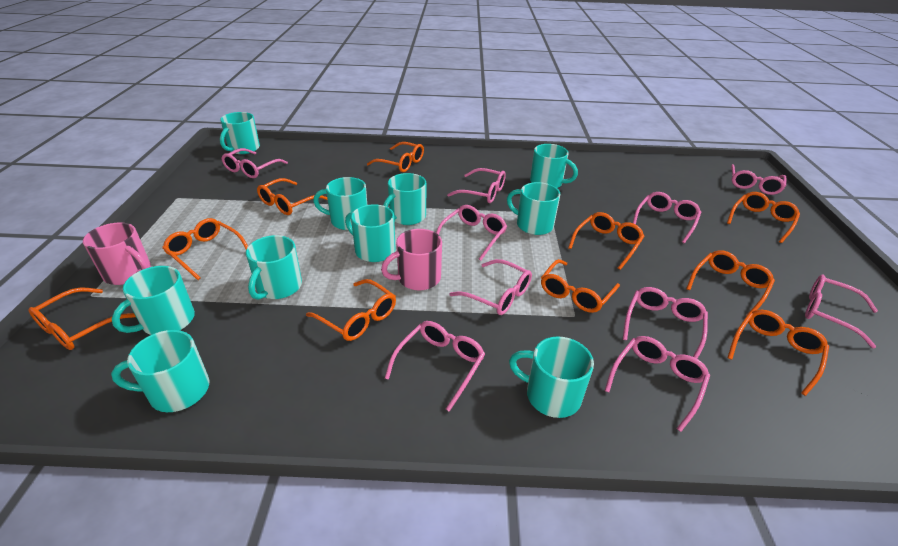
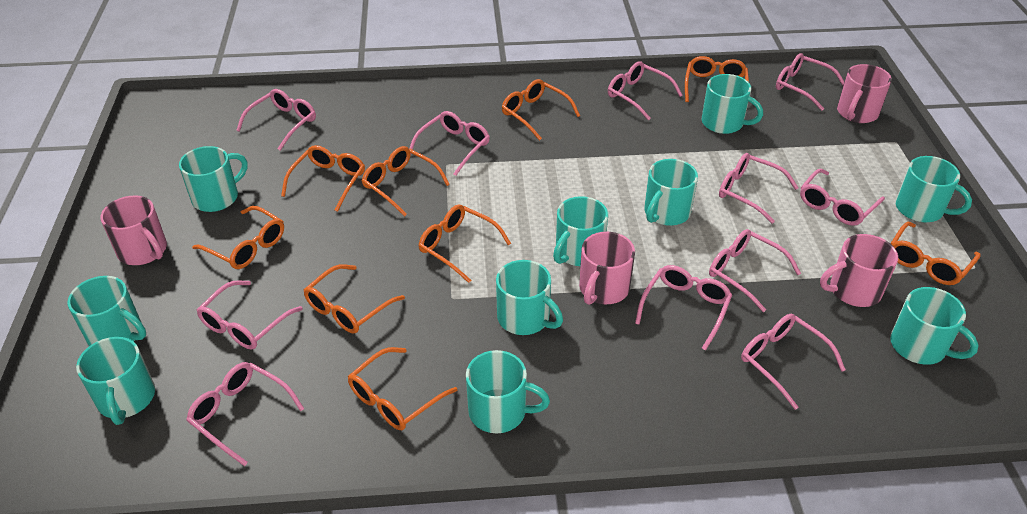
orange glasses: 10 -> 9
pink glasses: 10 -> 11
pink mug: 2 -> 4

